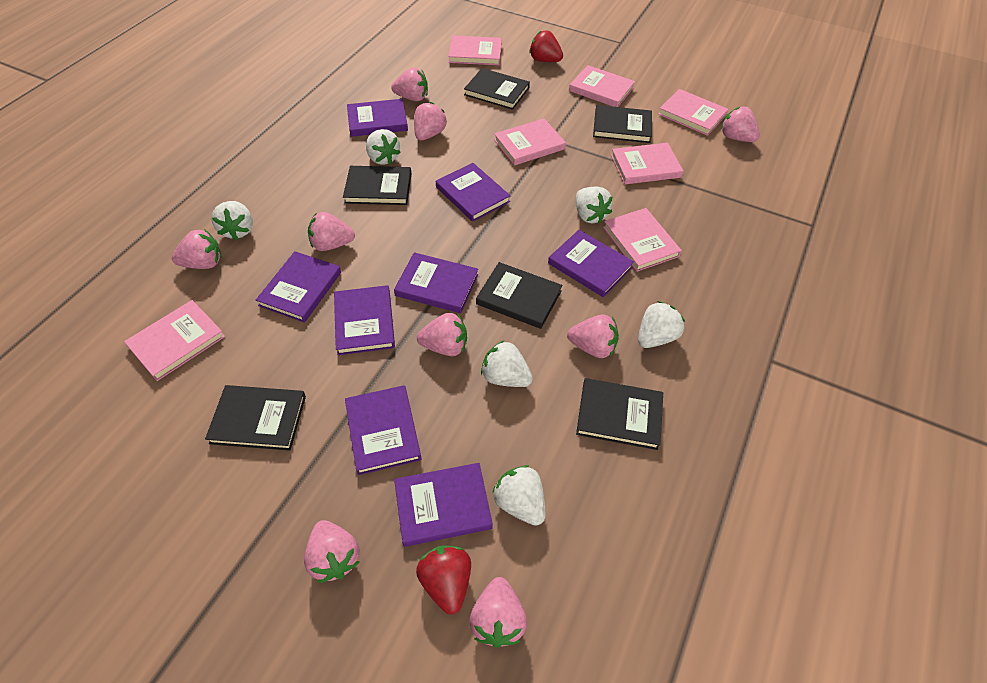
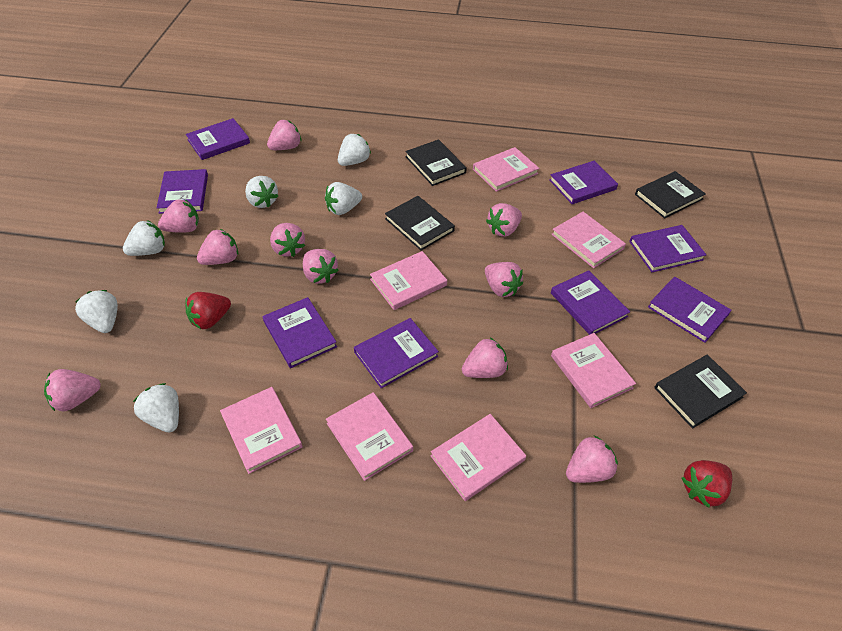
black book: 6 -> 4
pink strawberry: 9 -> 10

